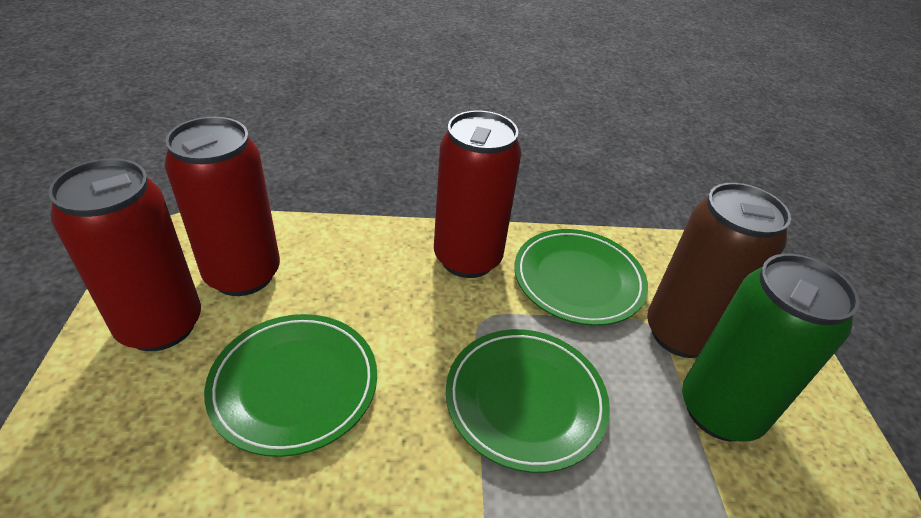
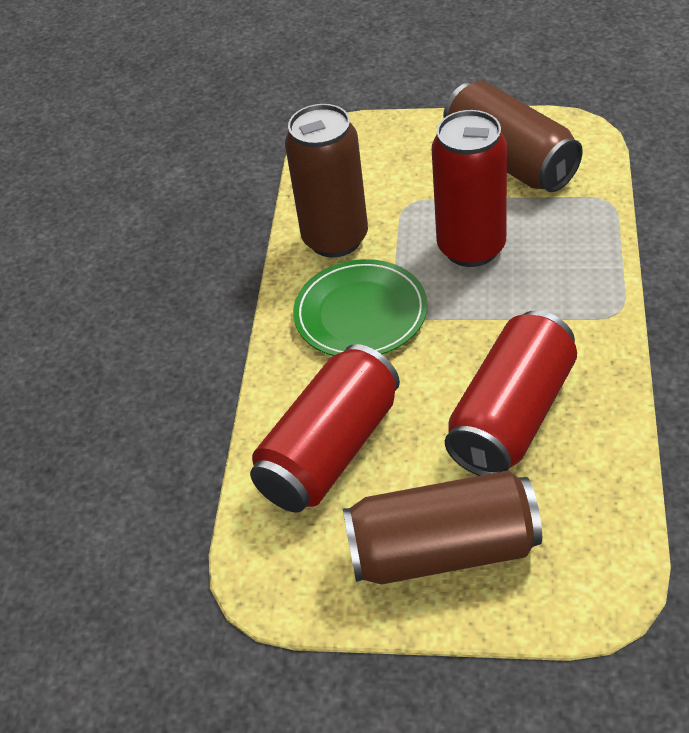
brown can: 1 -> 3
green can: 1 -> 0
green plate: 3 -> 1

